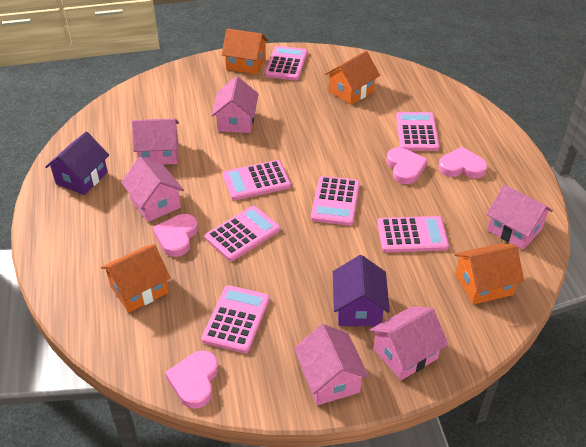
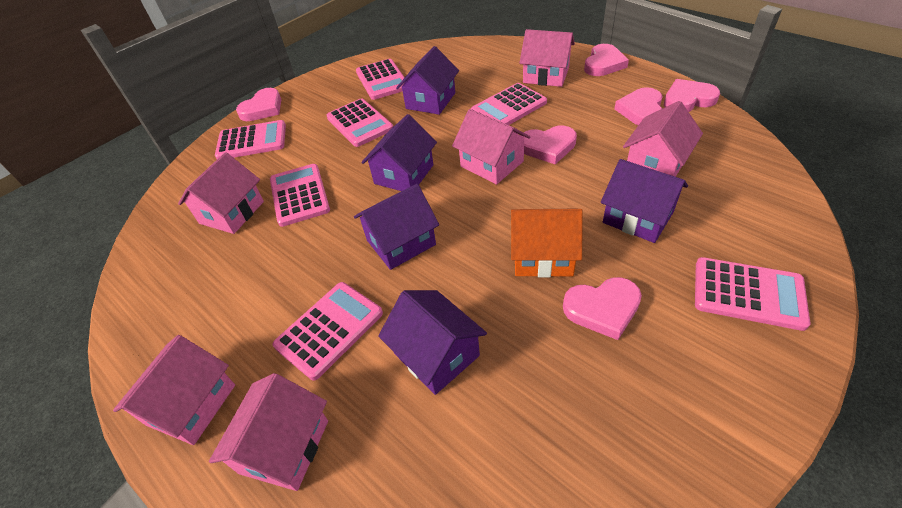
orange house: 4 -> 1
pink heart: 4 -> 6
purple house: 2 -> 5

